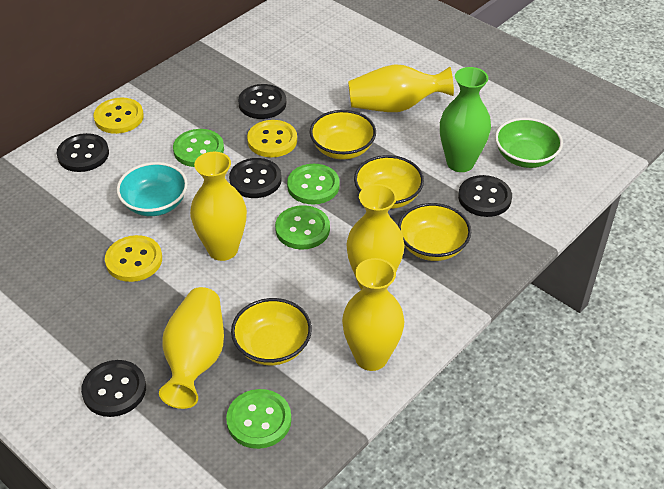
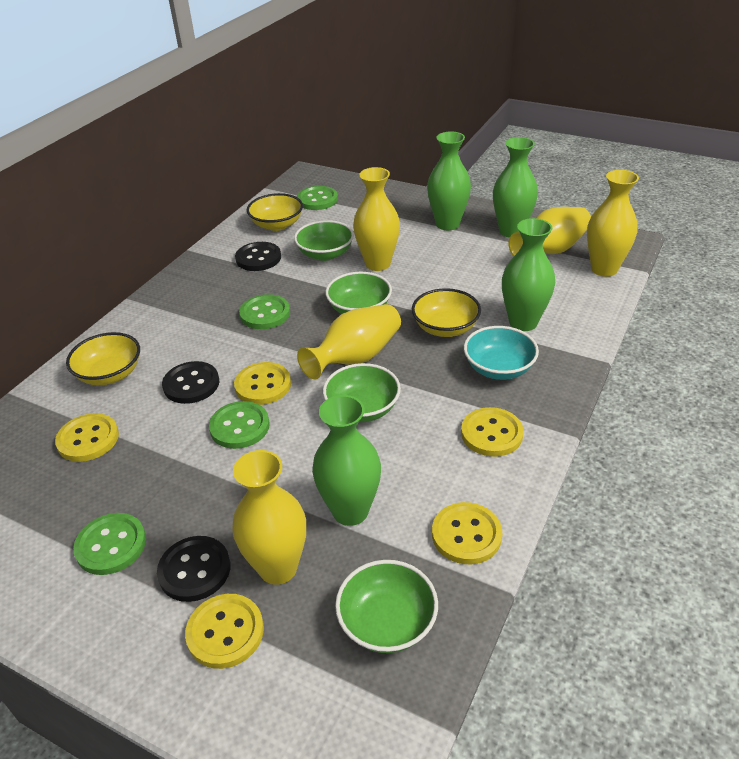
black button: 5 -> 3
green bowl: 1 -> 4
green vase: 1 -> 4
yellow bowl: 4 -> 3
yellow button: 3 -> 5

